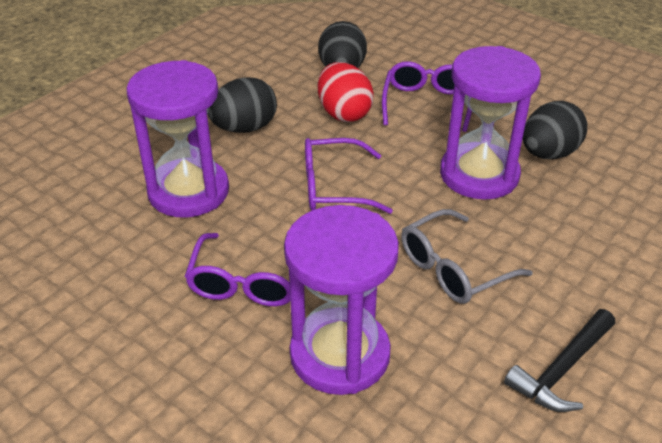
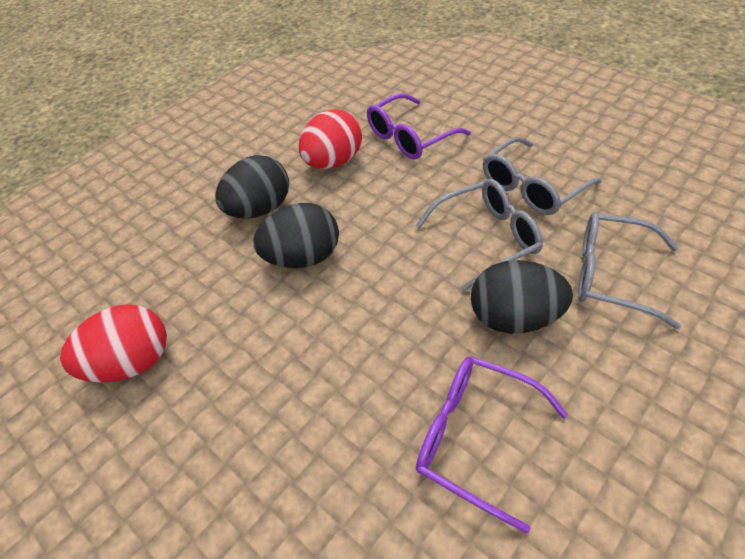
black hammer: 1 -> 0
grey glasses: 1 -> 3
purple glasses: 3 -> 2
purple hourglass: 3 -> 0
red egg: 1 -> 2

